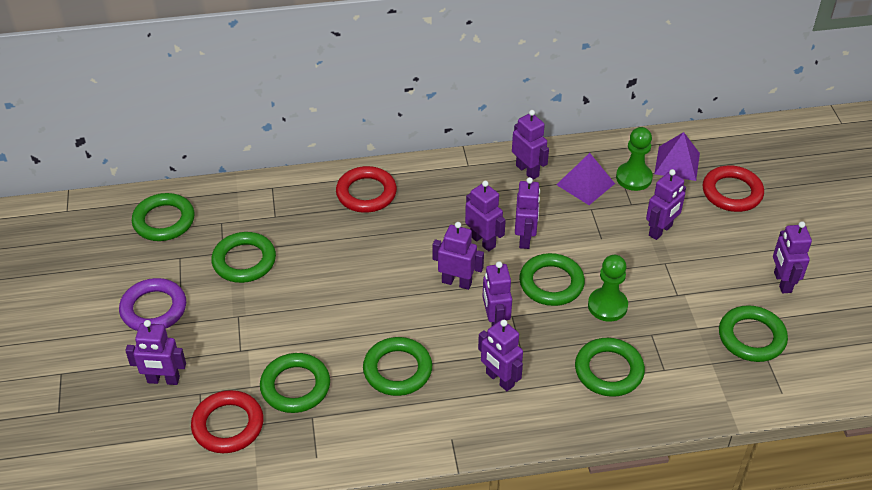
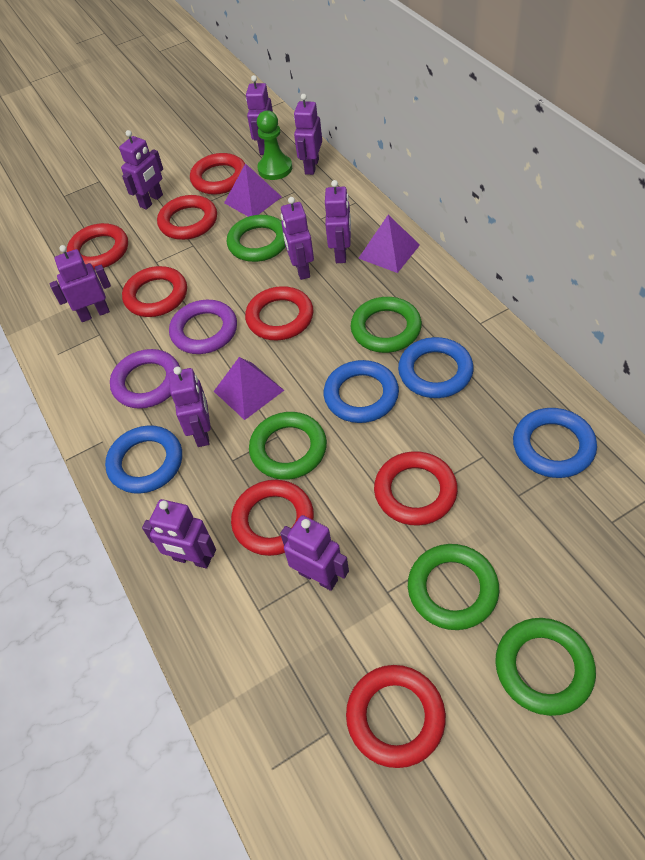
blue ring: 0 -> 4
green pawn: 2 -> 1
green ring: 7 -> 5
purple pyramid: 2 -> 3
purple ring: 1 -> 2
red ring: 3 -> 8

